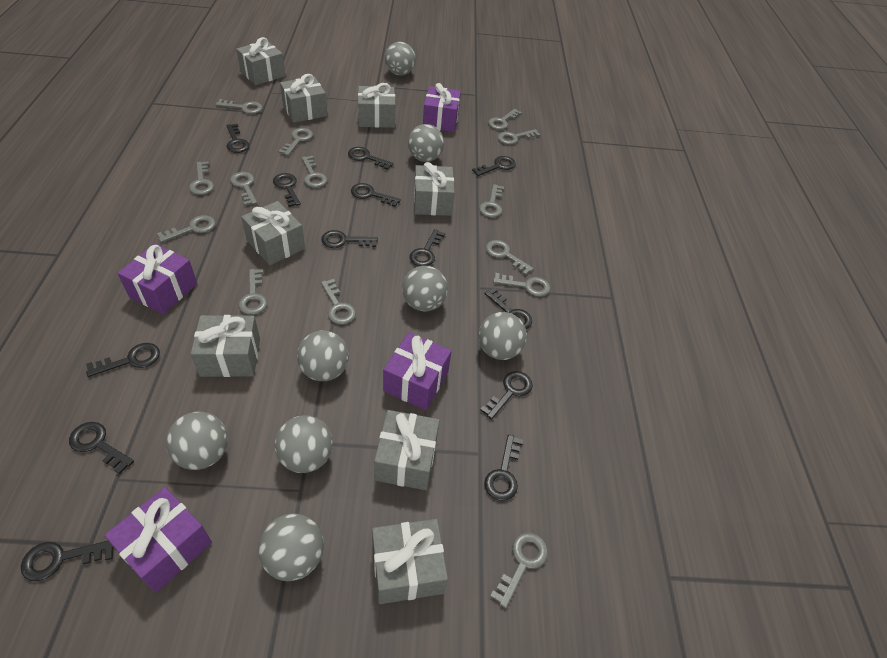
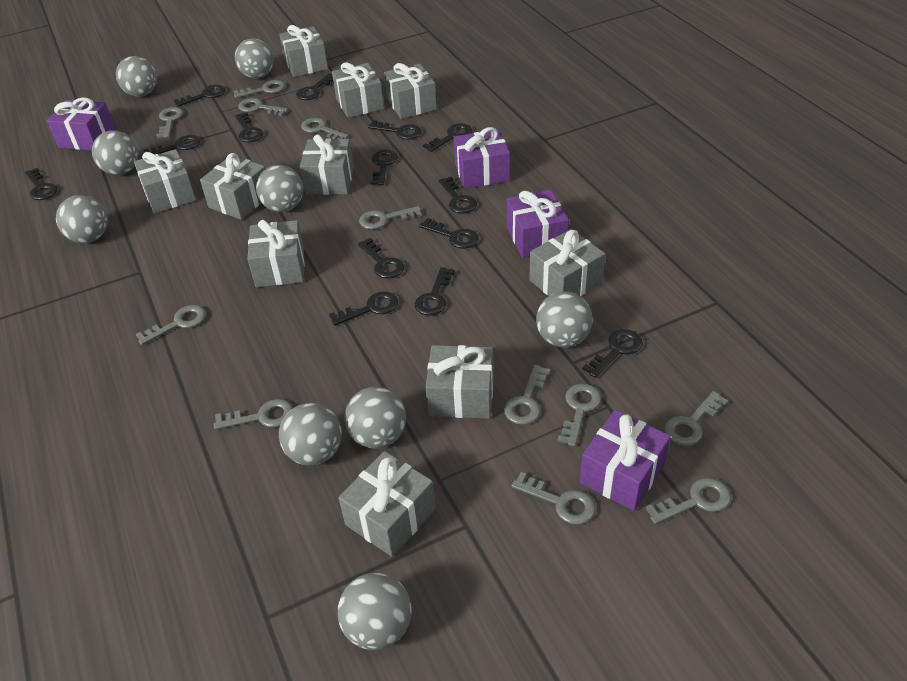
black key: 13 -> 14
grey ball: 8 -> 9
grey gift: 8 -> 10
grey key: 14 -> 12

